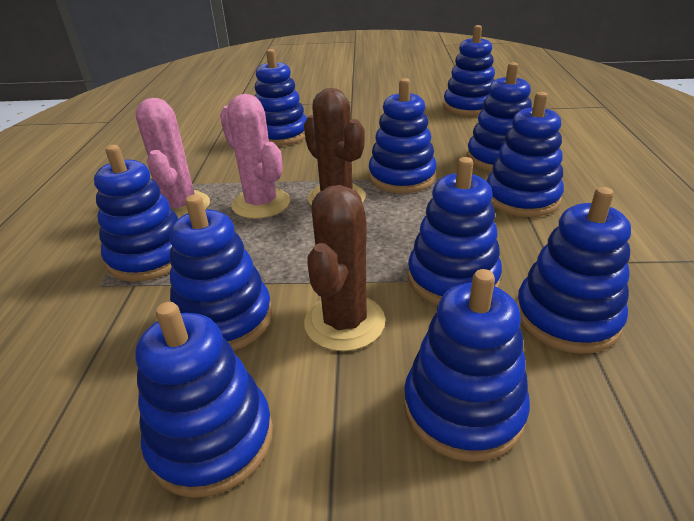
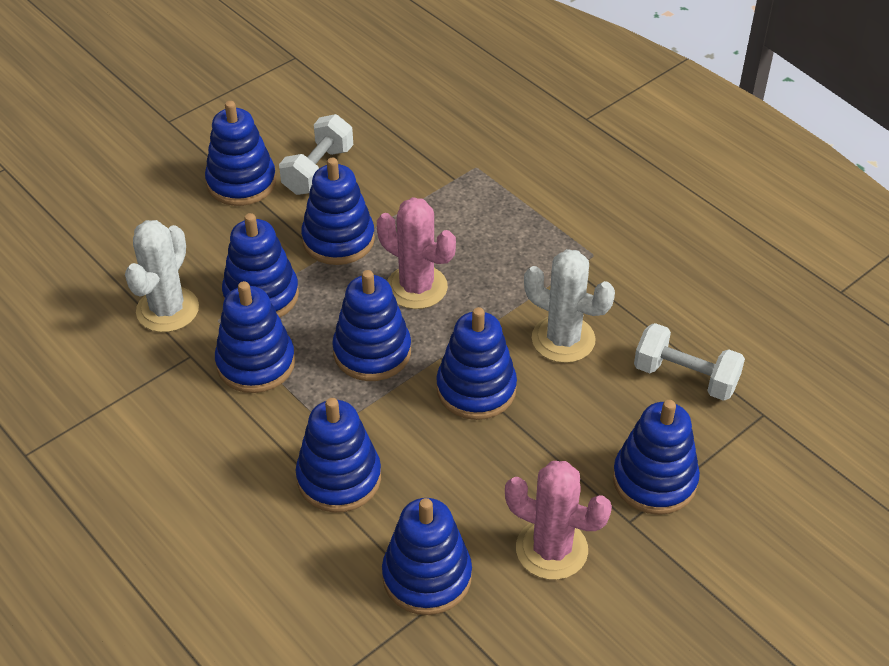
blue stacking toy: 11 -> 9
brown cactus: 2 -> 0
white cactus: 0 -> 2
white dumbbell: 0 -> 2

